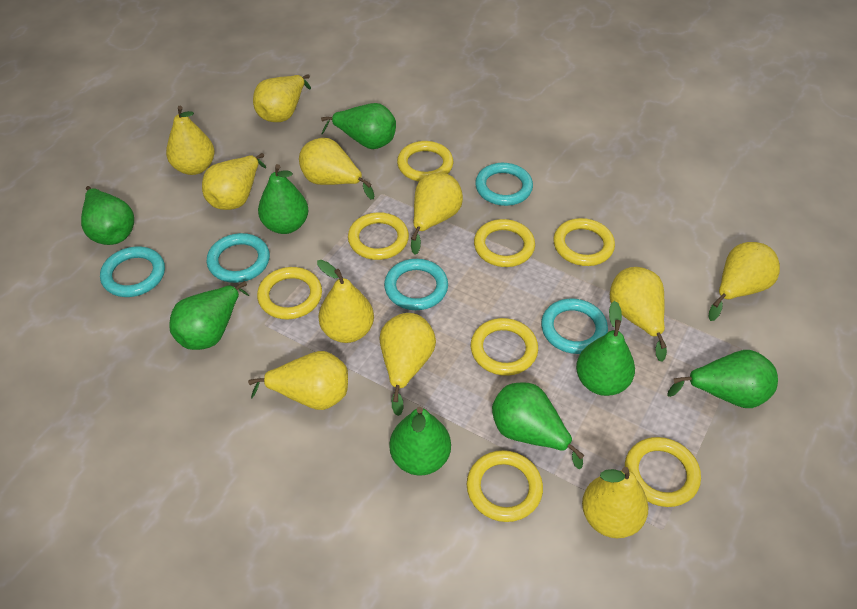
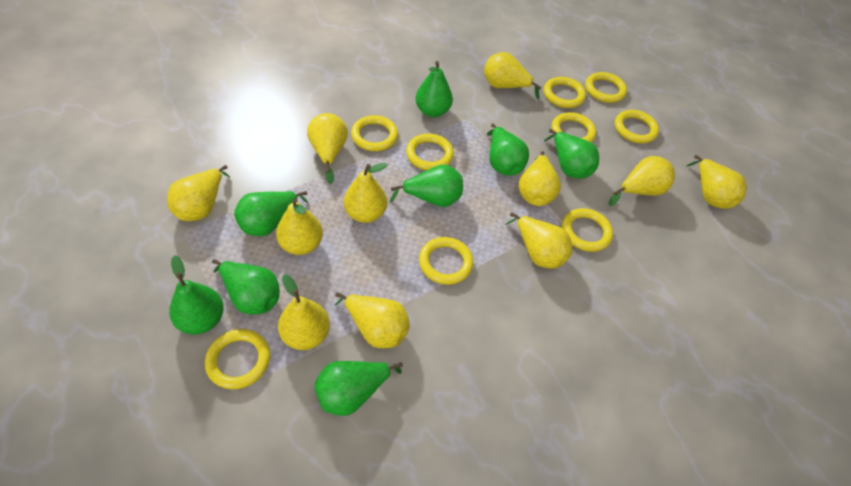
turquoise ring: 5 -> 0
yellow ring: 8 -> 9

